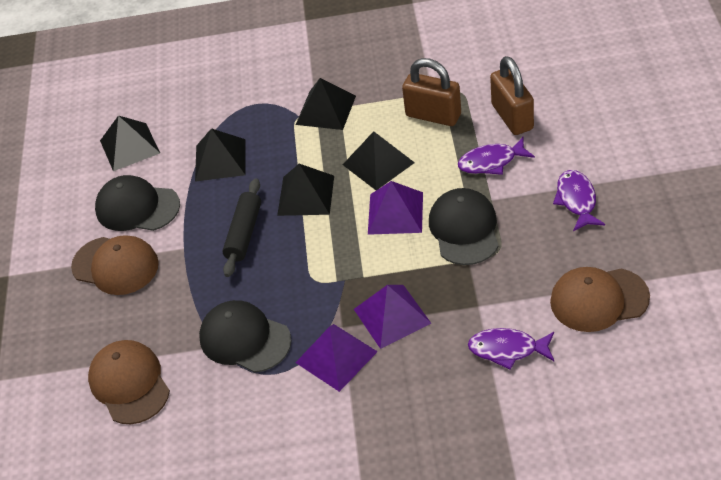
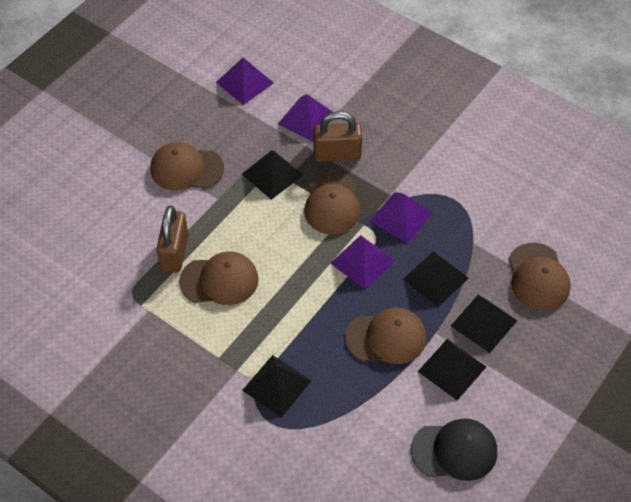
black cap: 3 -> 1
black rolling pin: 1 -> 0
brown cap: 3 -> 5
purple fish: 3 -> 0
purple pyramid: 3 -> 4

